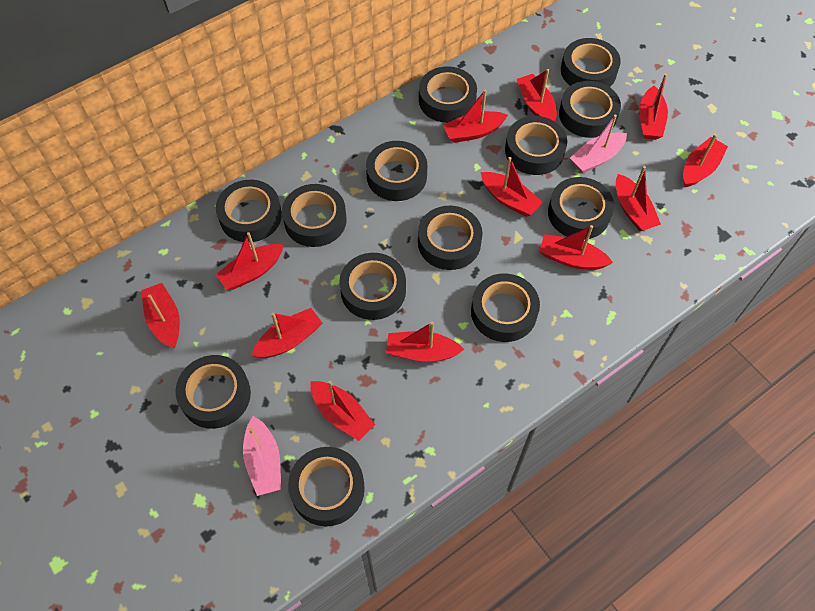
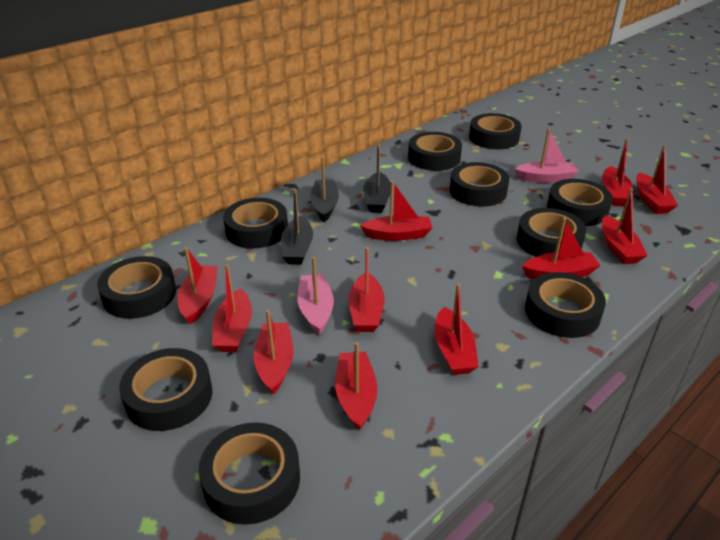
black boat: 0 -> 3
black tape: 13 -> 10
red boat: 12 -> 11

